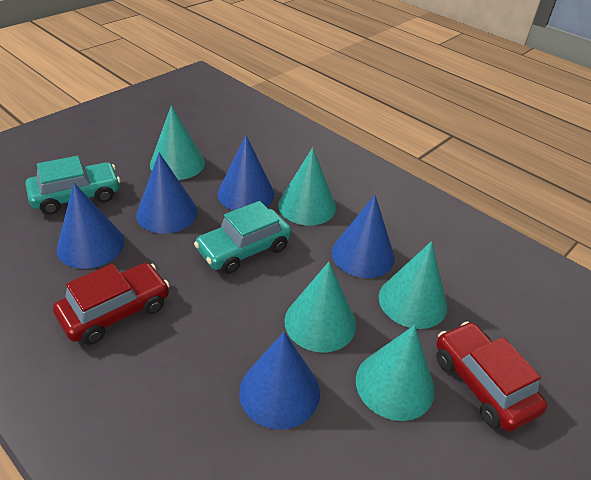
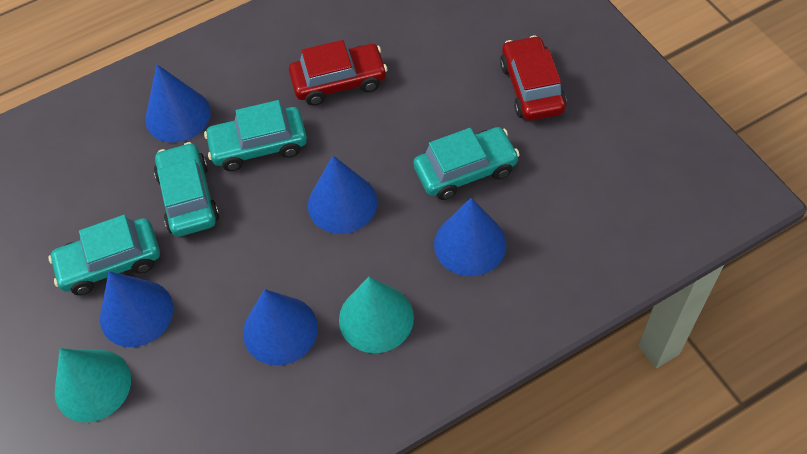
turquoise car: 2 -> 4
turquoise cone: 5 -> 2

